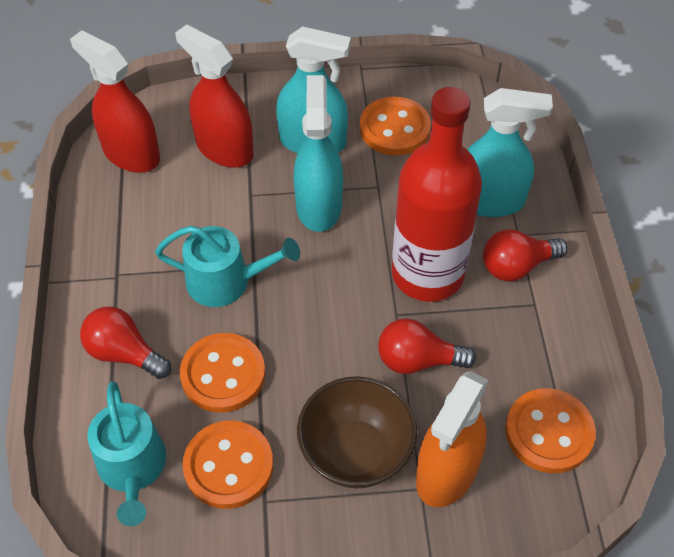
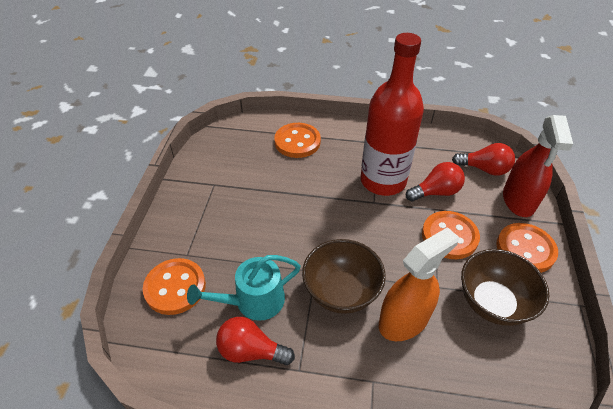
brown bowl: 1 -> 2
red spray bottle: 2 -> 1
turquoise spray bottle: 3 -> 0
turquoise watering can: 2 -> 1

